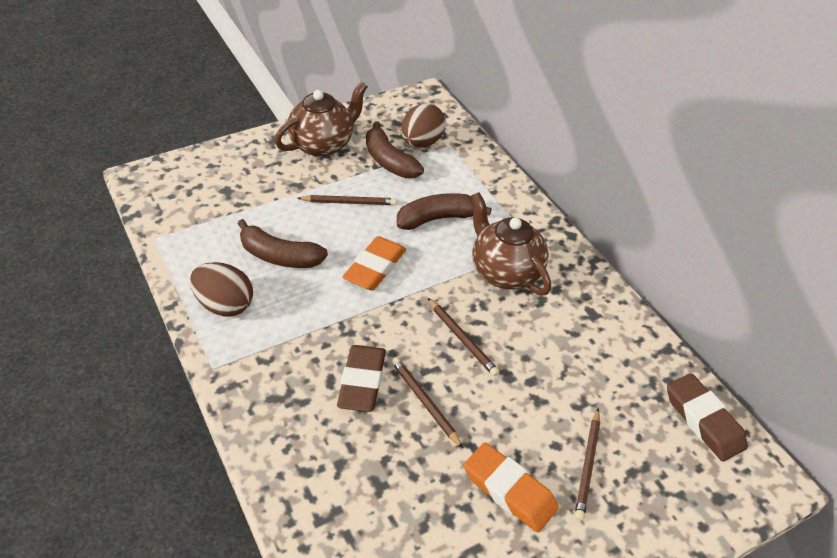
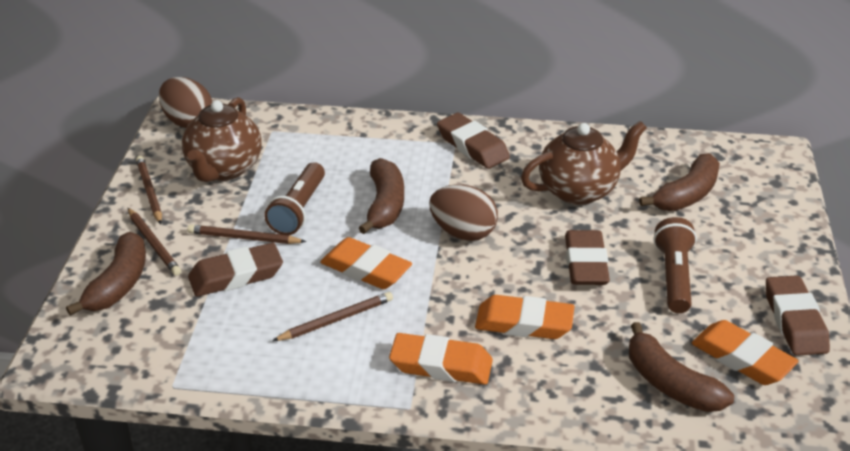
brown banana: 3 -> 4
brown eraser: 2 -> 4
brown flashlight: 0 -> 2
orange eraser: 2 -> 4

